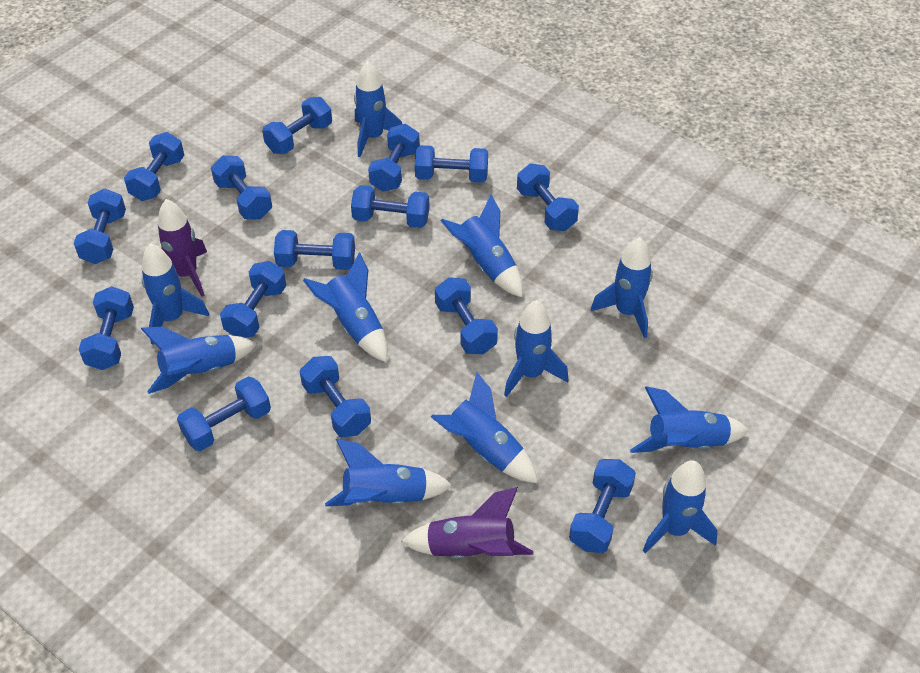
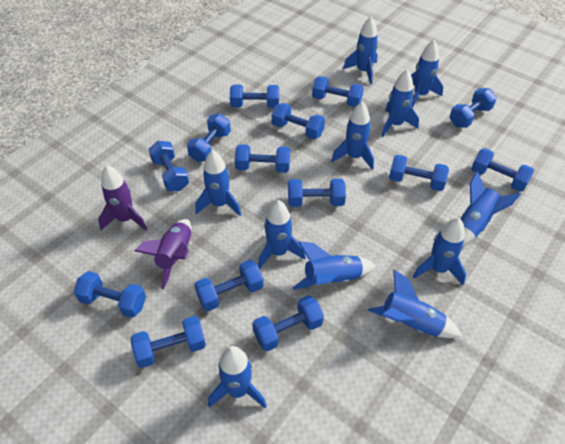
blue dumbbell: 15 -> 14

